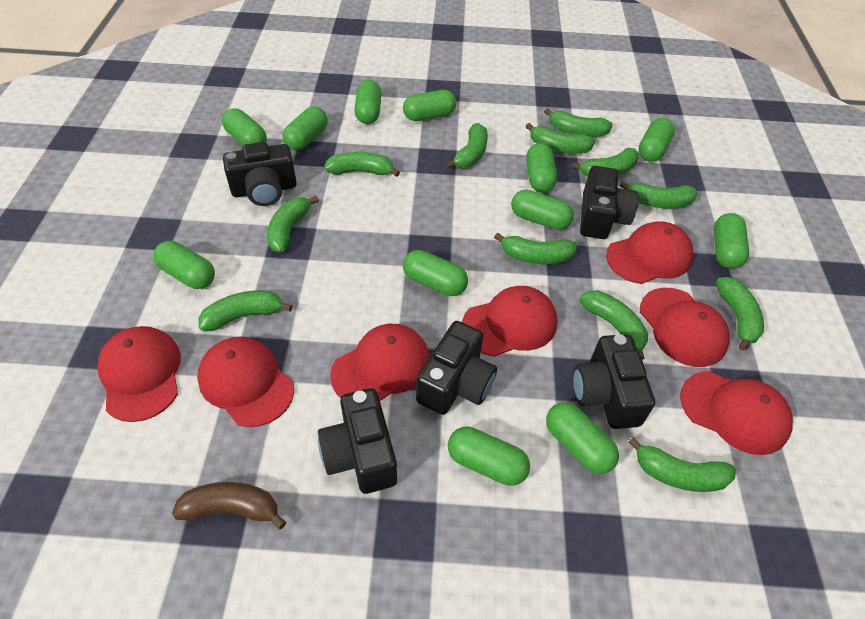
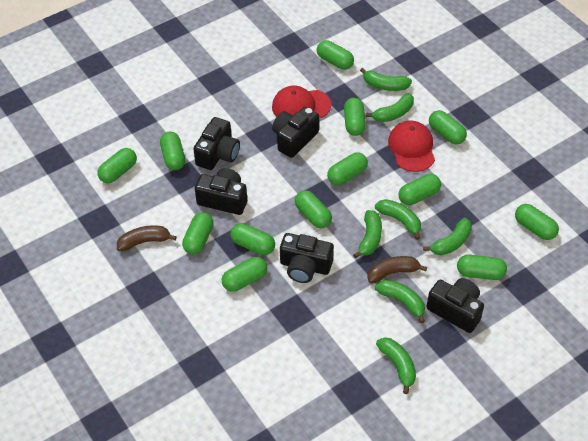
brown banana: 1 -> 2
green banana: 12 -> 7
green capsule: 12 -> 13
red cap: 7 -> 2

